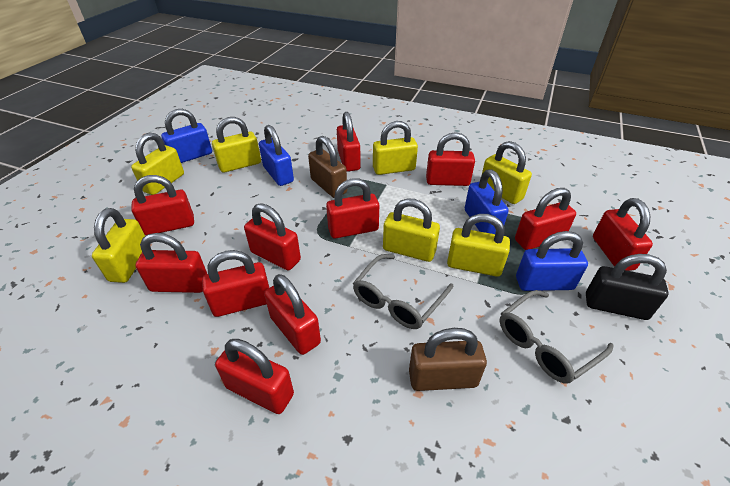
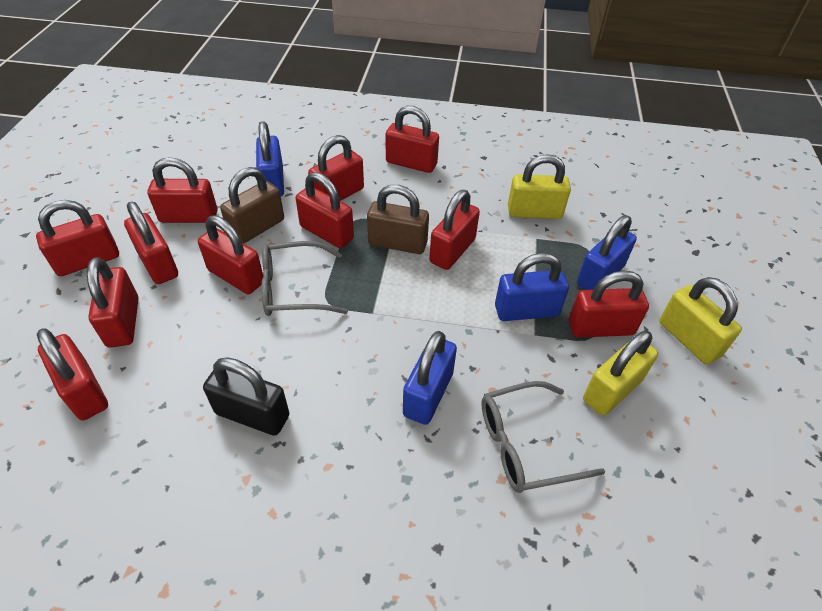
yellow padlock: 7 -> 3

